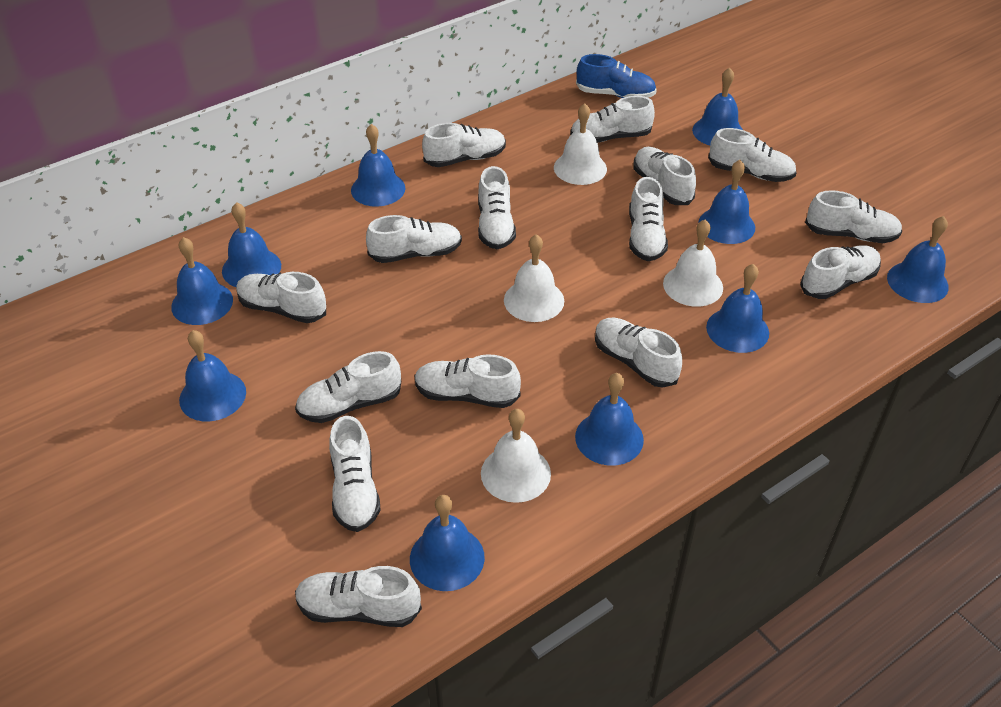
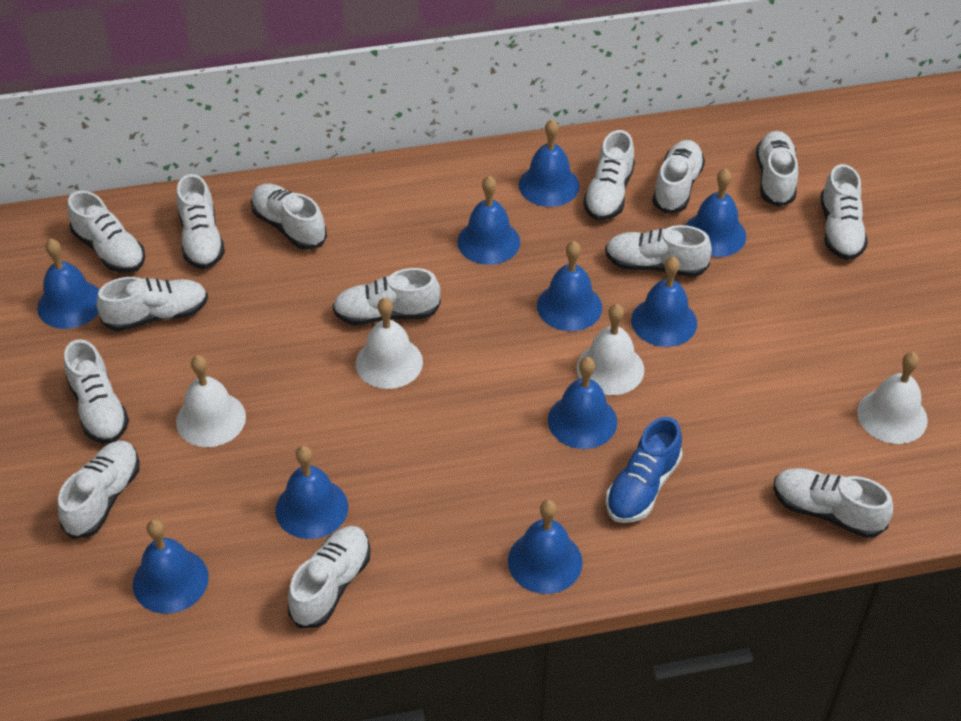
white shoe: 15 -> 14

